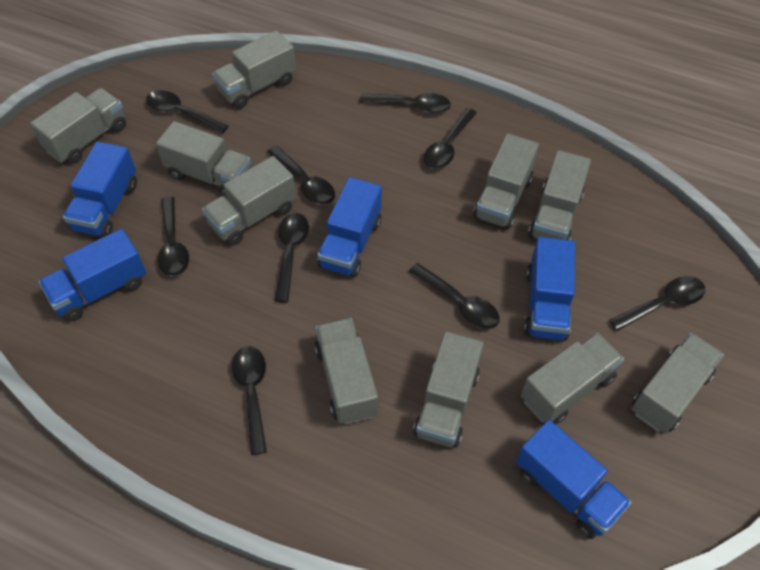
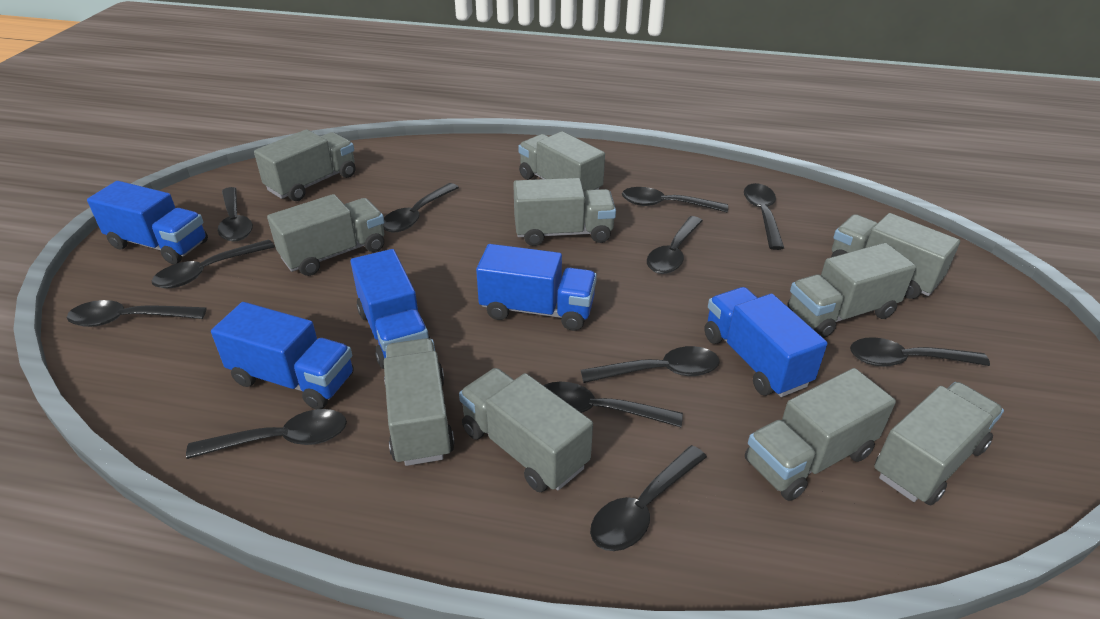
black spoon: 9 -> 12

